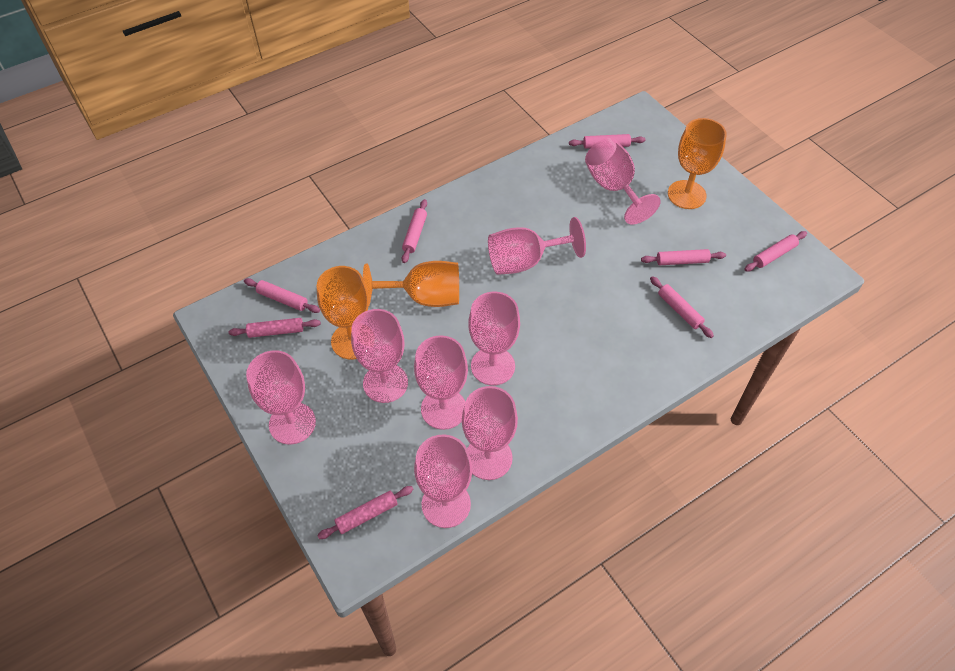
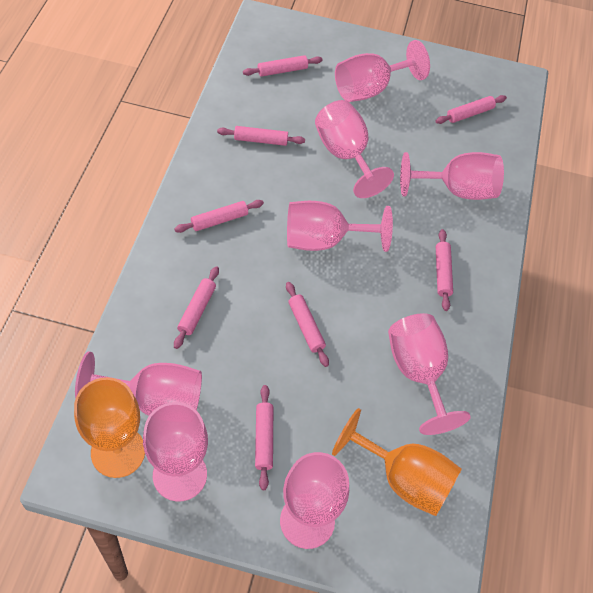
orange goblet: 3 -> 2

